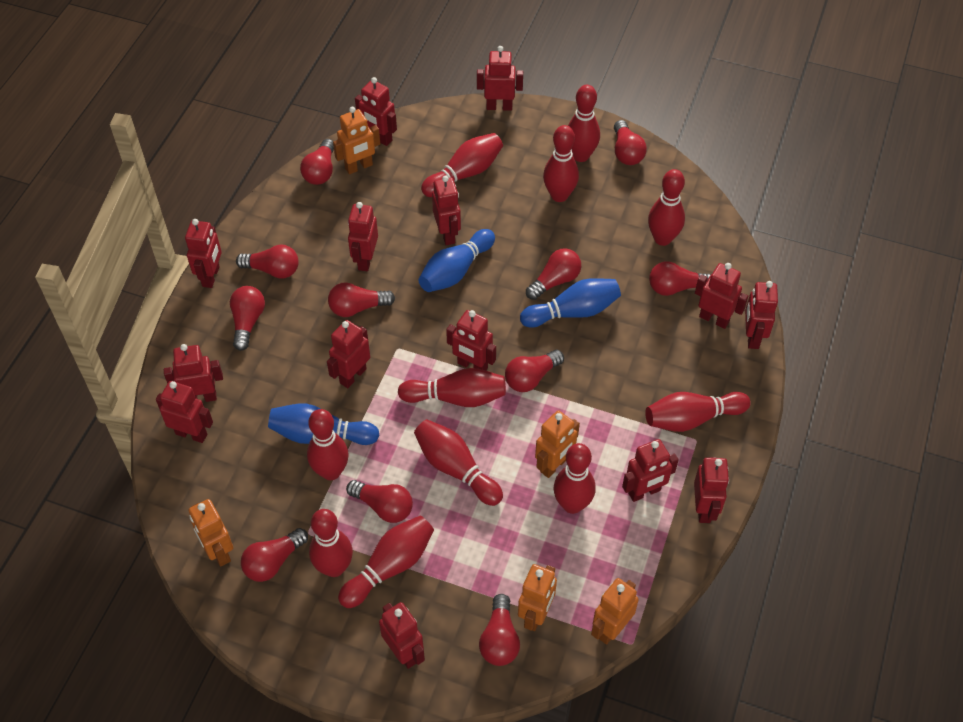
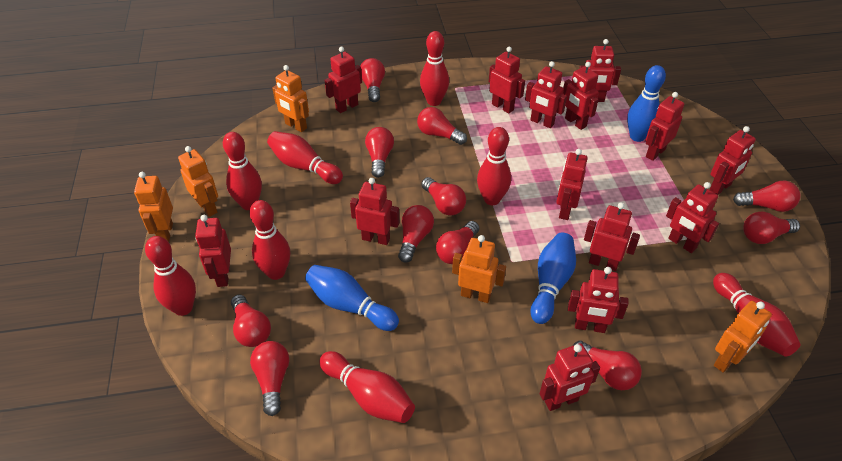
red bowling pin: 11 -> 8

